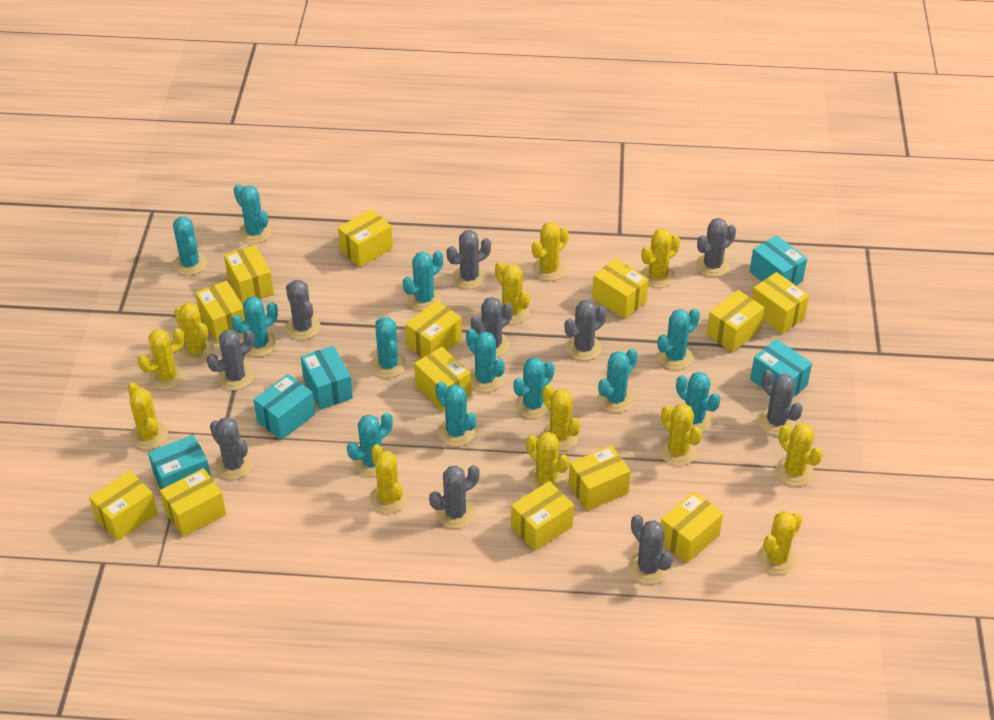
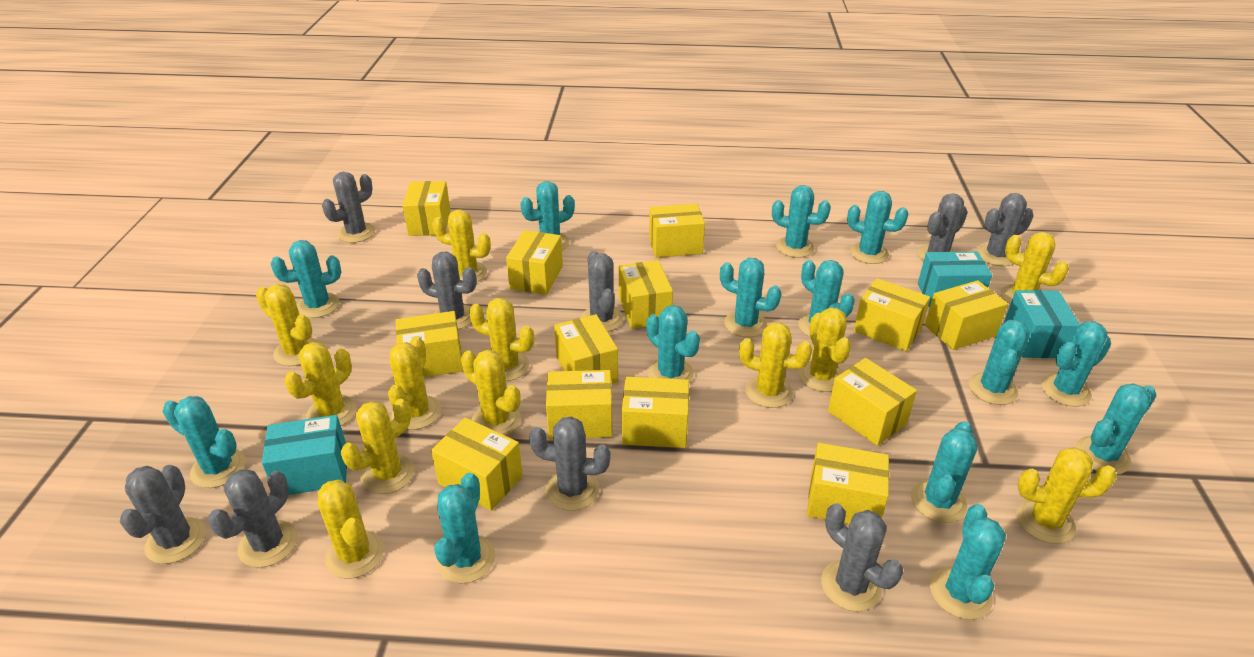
grey cactus: 10 -> 9
turquoise box: 5 -> 3
turquoise cactus: 12 -> 14

